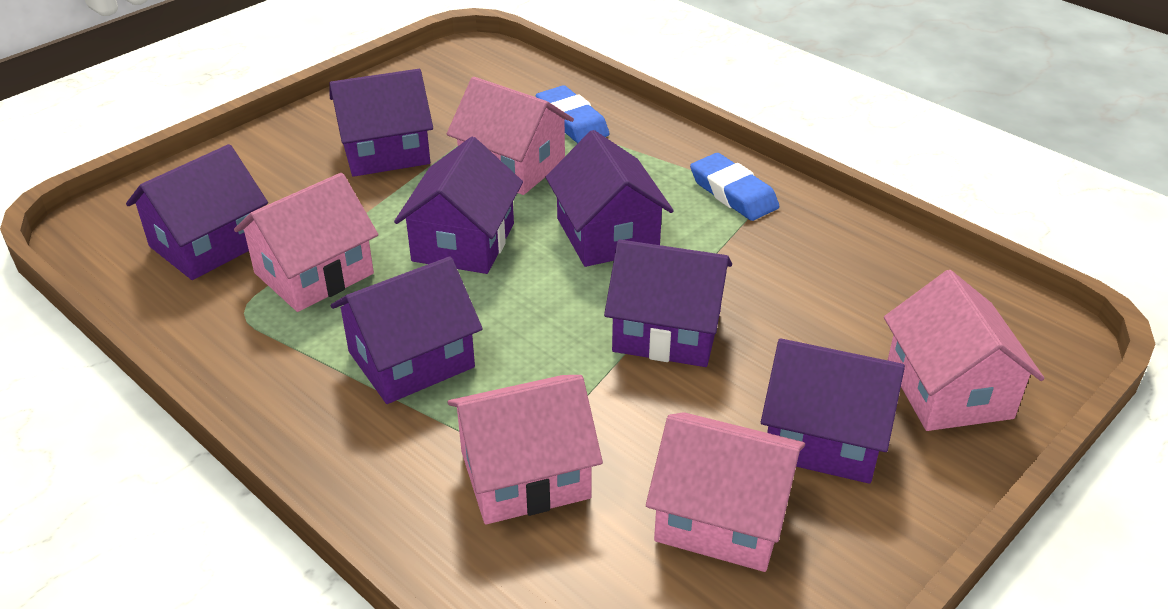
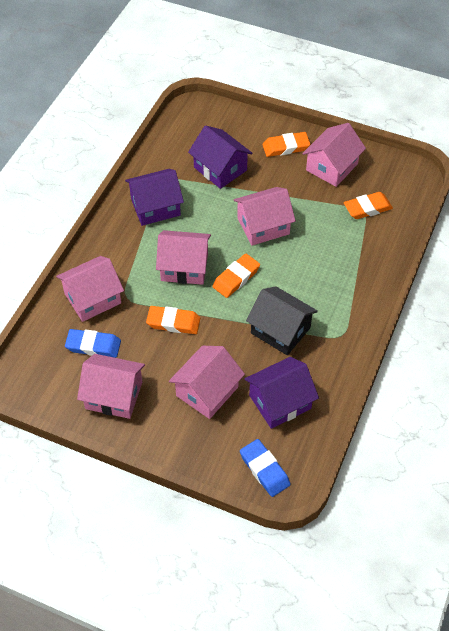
black house: 0 -> 1
orange eraser: 0 -> 4
pink house: 5 -> 6
purple house: 7 -> 3

